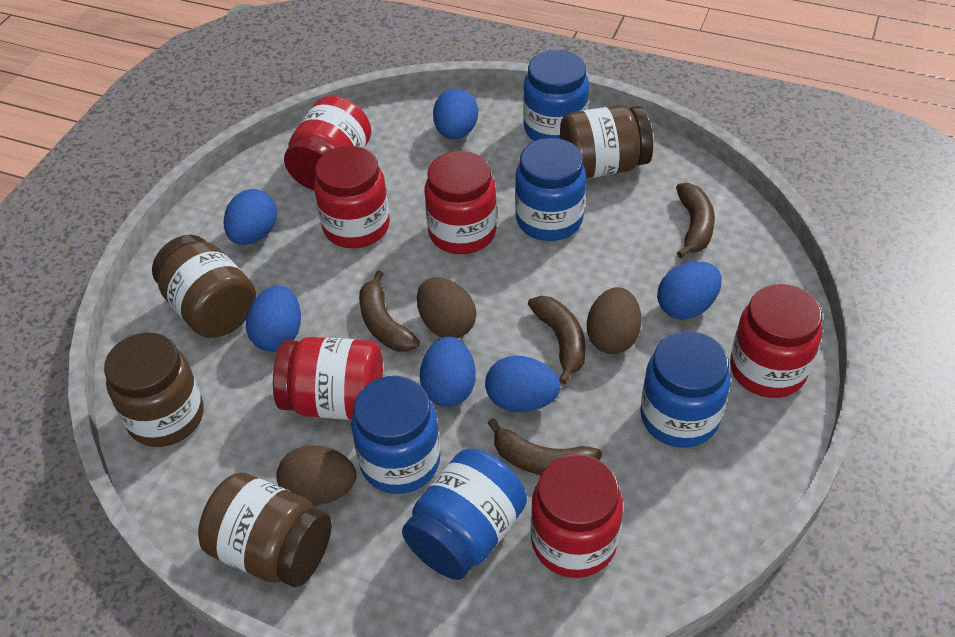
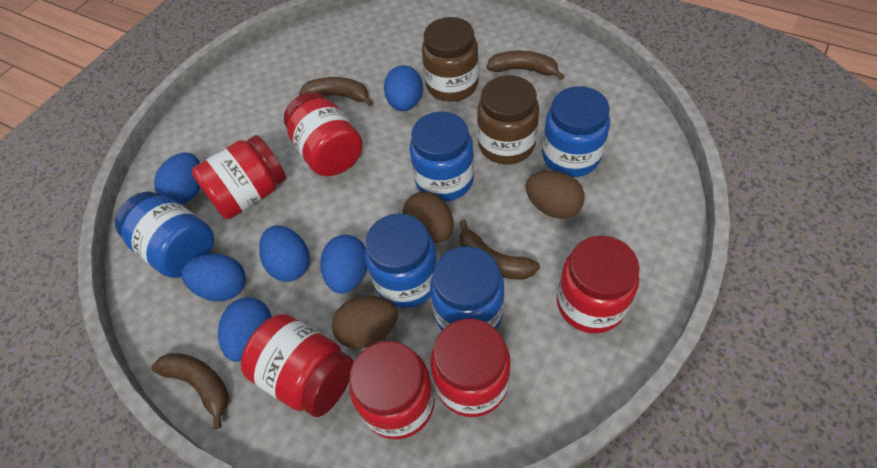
brown jar: 4 -> 2

